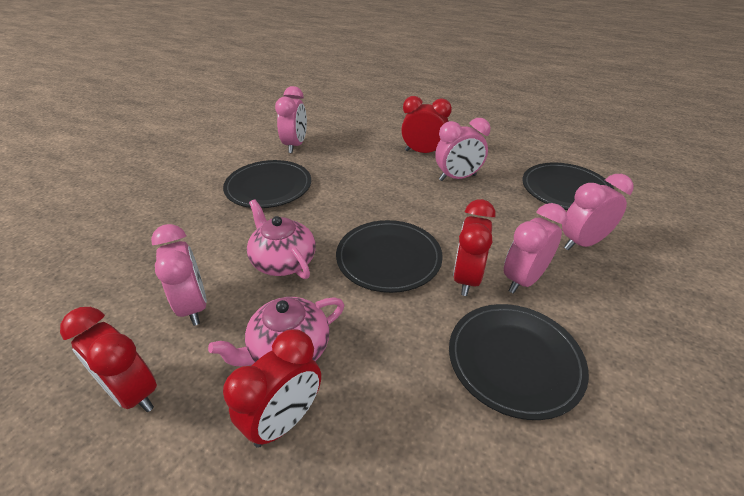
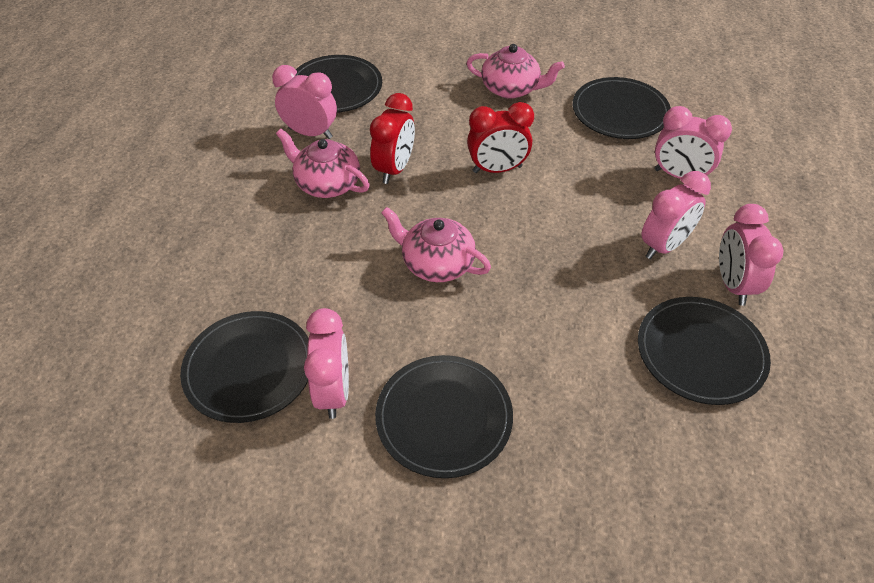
black plate: 4 -> 5
pink teapot: 2 -> 3
red clock: 4 -> 2

